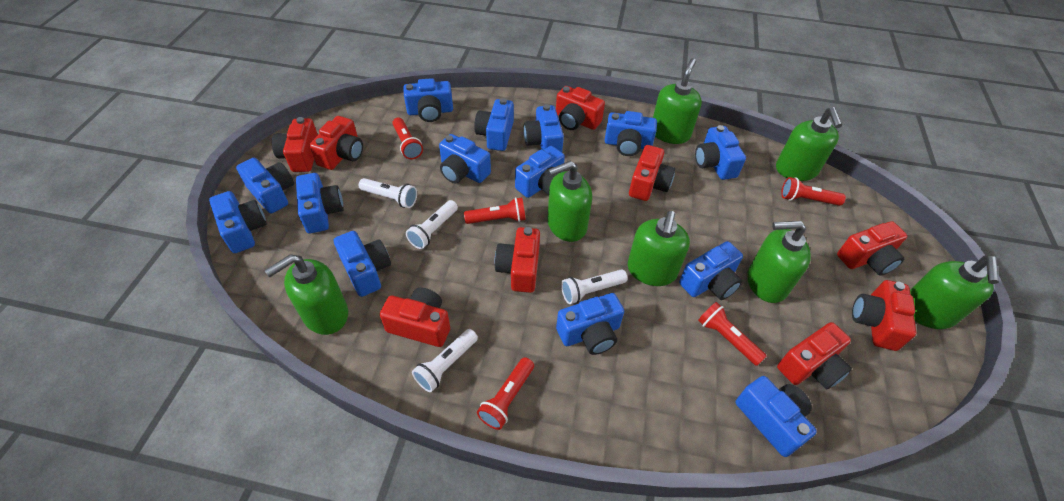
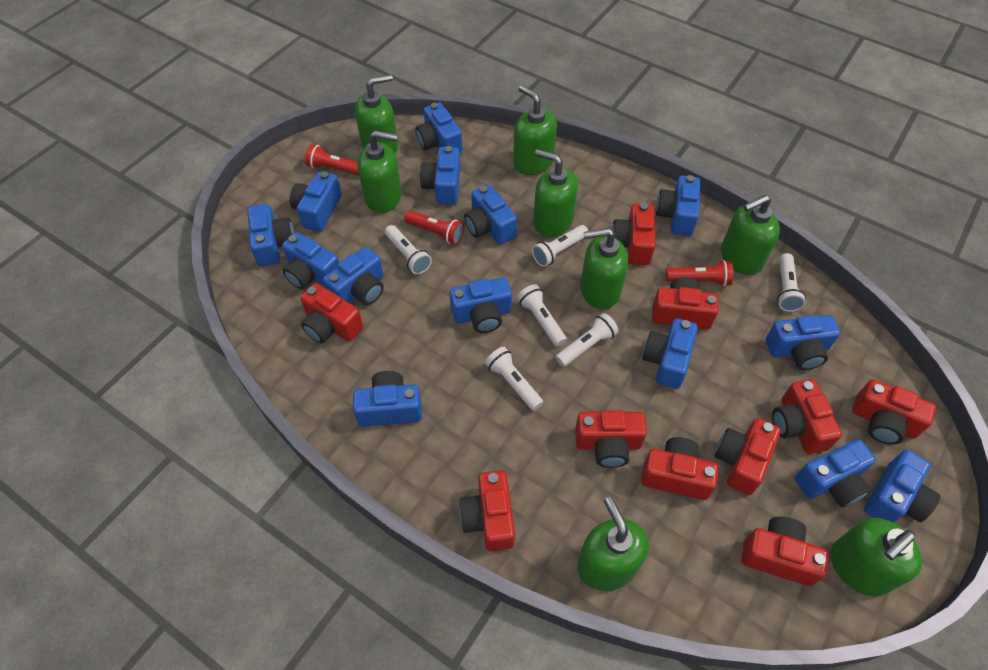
green soap dispenser: 7 -> 8
red camera: 9 -> 10
red flashlight: 5 -> 3
white flashlight: 4 -> 6

